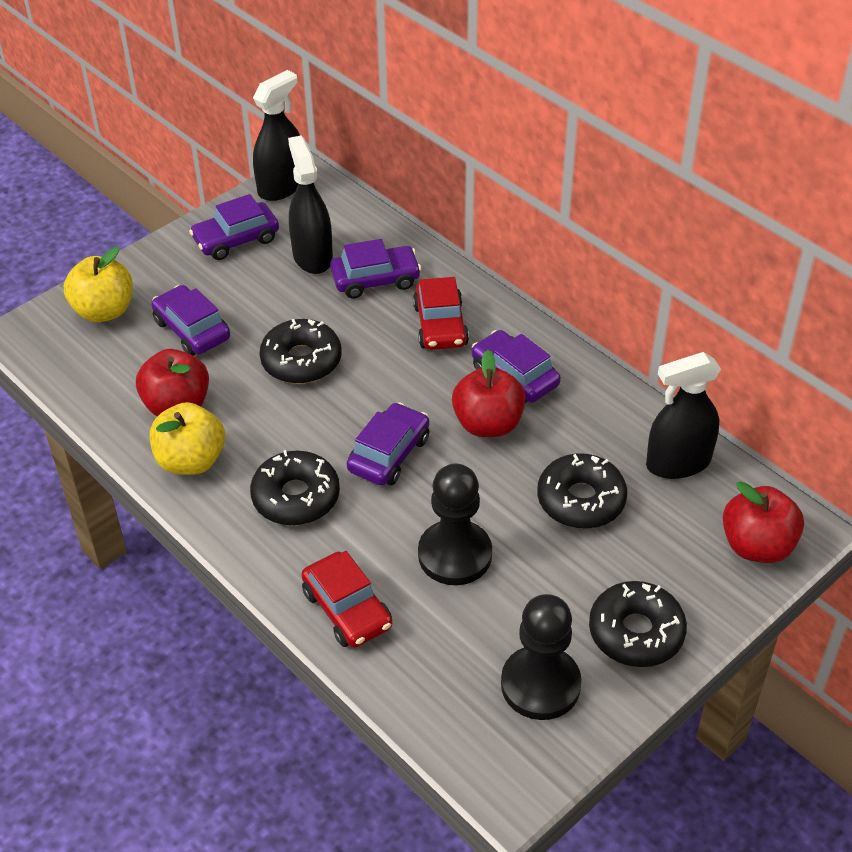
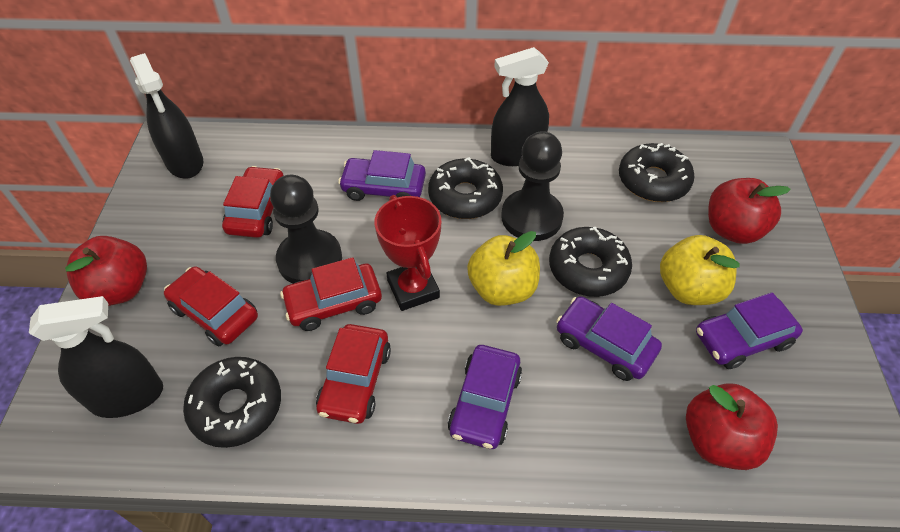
purple car: 5 -> 4
red car: 2 -> 4
red trophy: 0 -> 1

